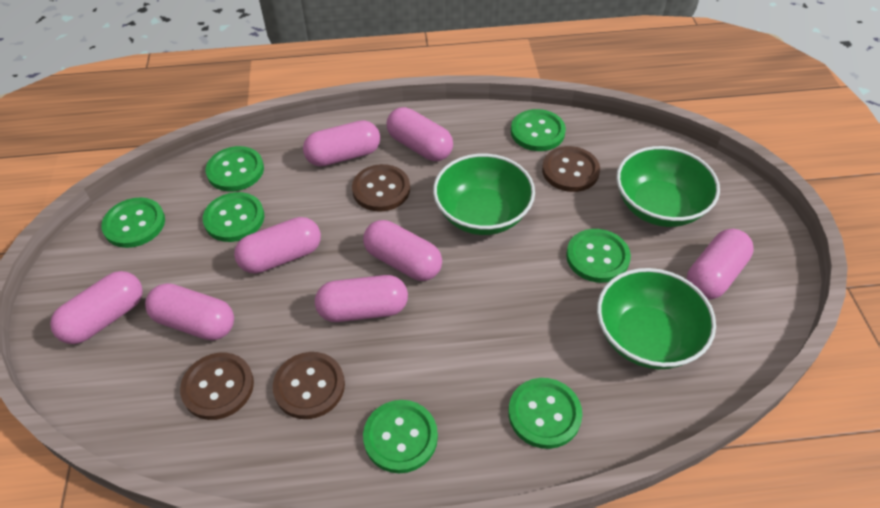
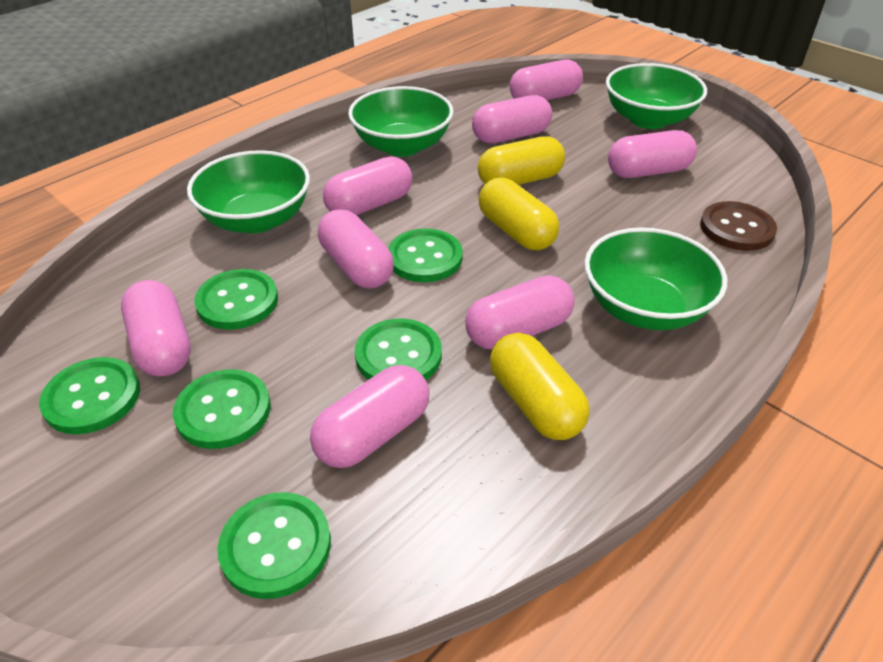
brown button: 4 -> 1
green bowl: 3 -> 4
green button: 7 -> 6
yellow capsule: 0 -> 3

